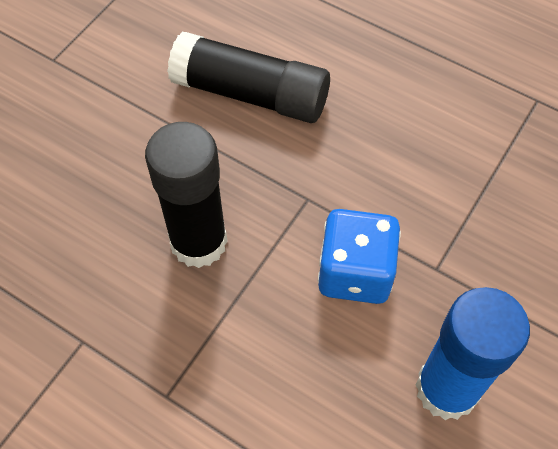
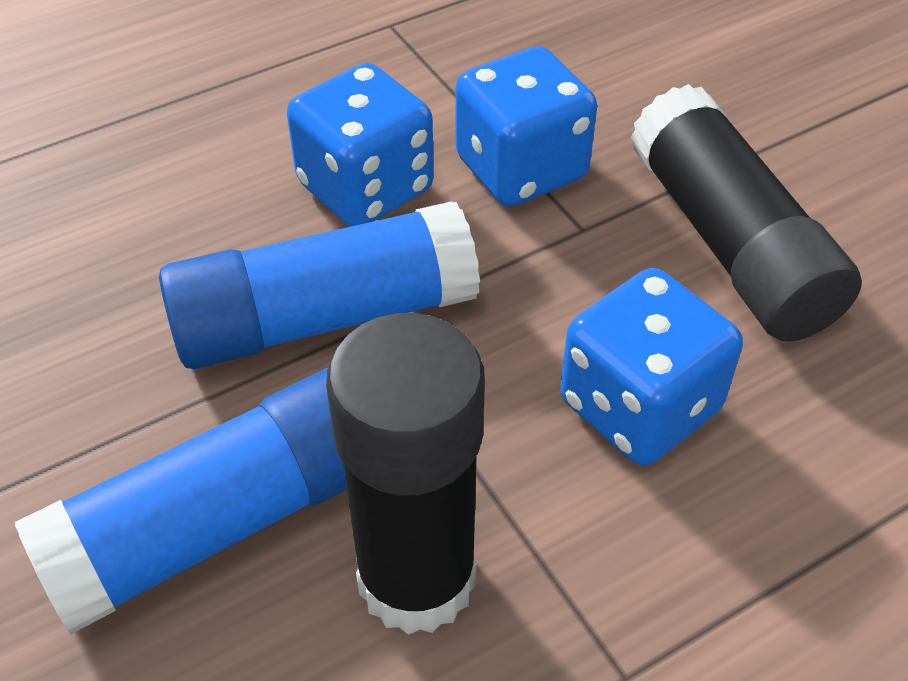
blue dice: 1 -> 3
blue glue stick: 1 -> 2

